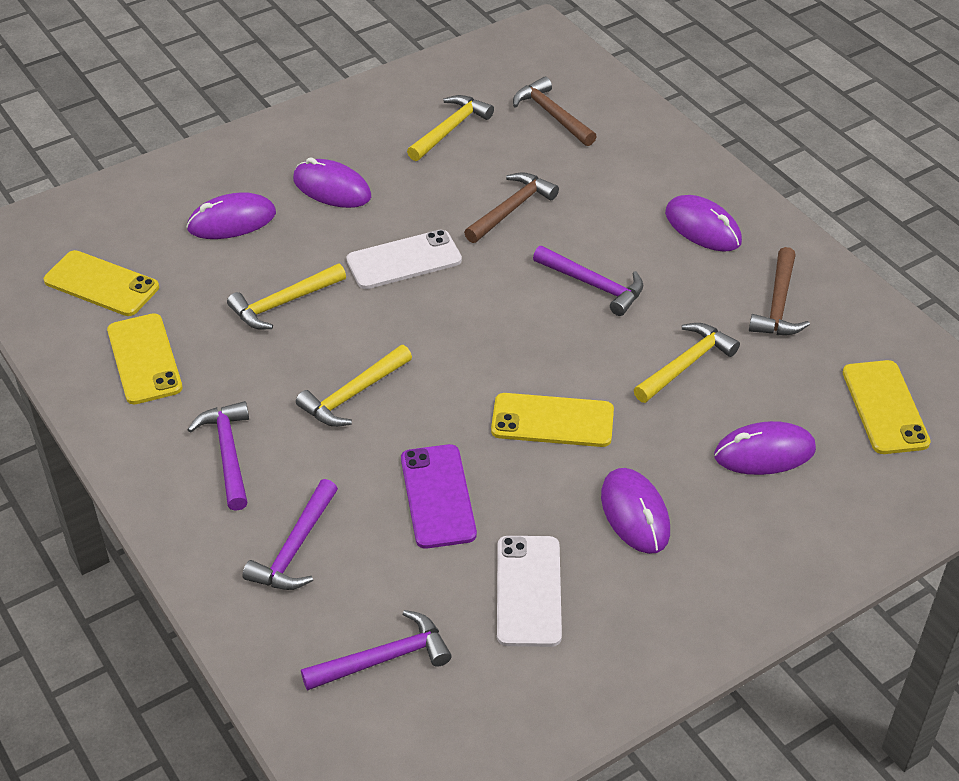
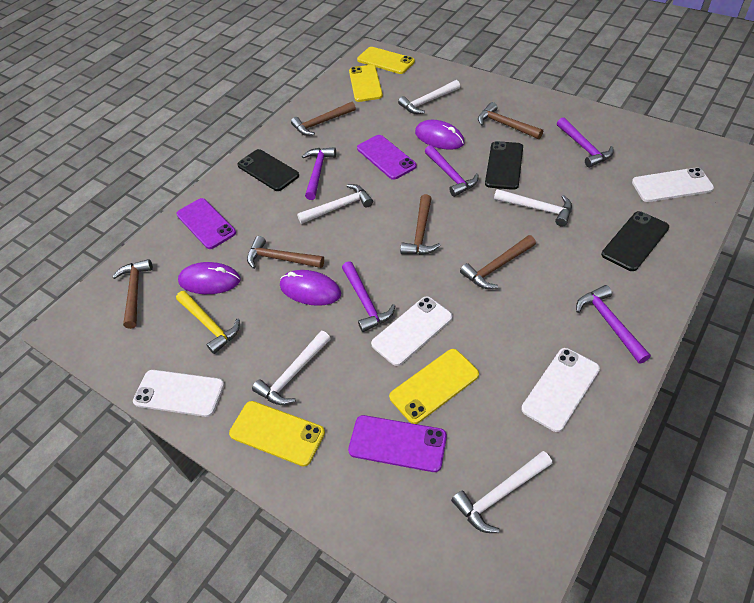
black phone: 0 -> 3
brown hammer: 3 -> 6
purple hammer: 4 -> 5
purple mouse: 5 -> 3
purple phone: 1 -> 3
white hammer: 0 -> 5
white phone: 2 -> 4
yellow hammer: 4 -> 1

